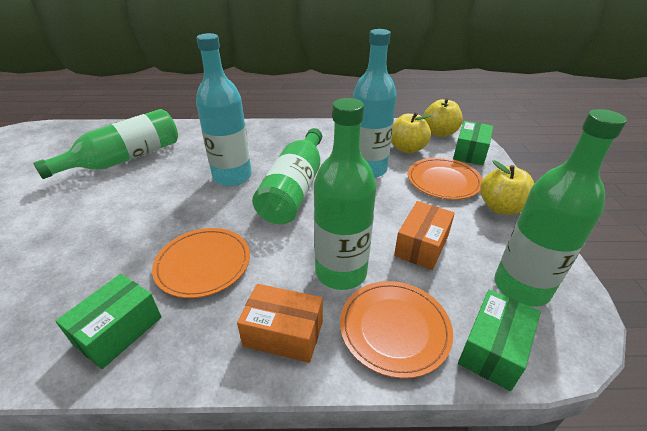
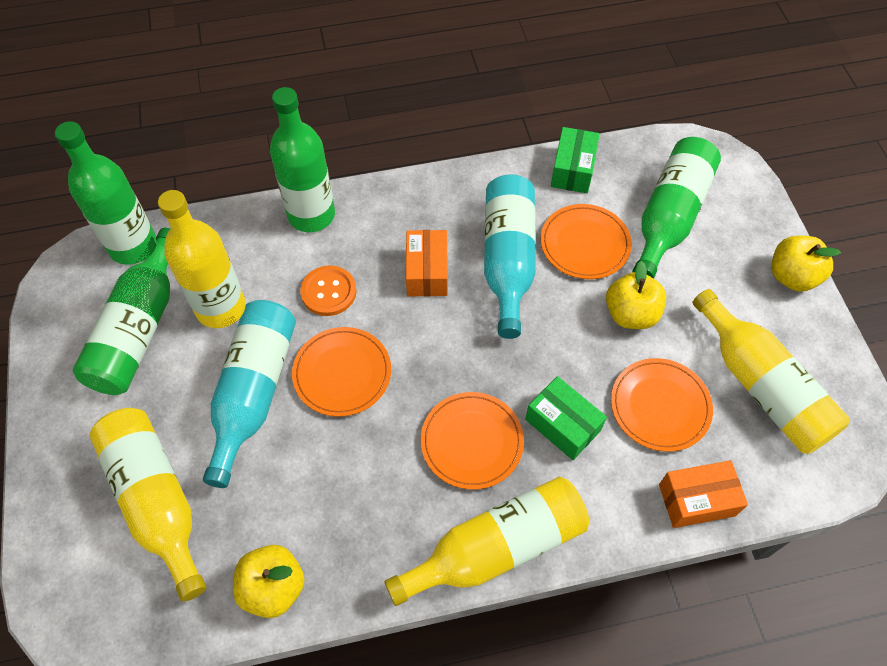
green box: 3 -> 2
orange button: 0 -> 1
orange plate: 3 -> 4
yellow bottle: 0 -> 4

